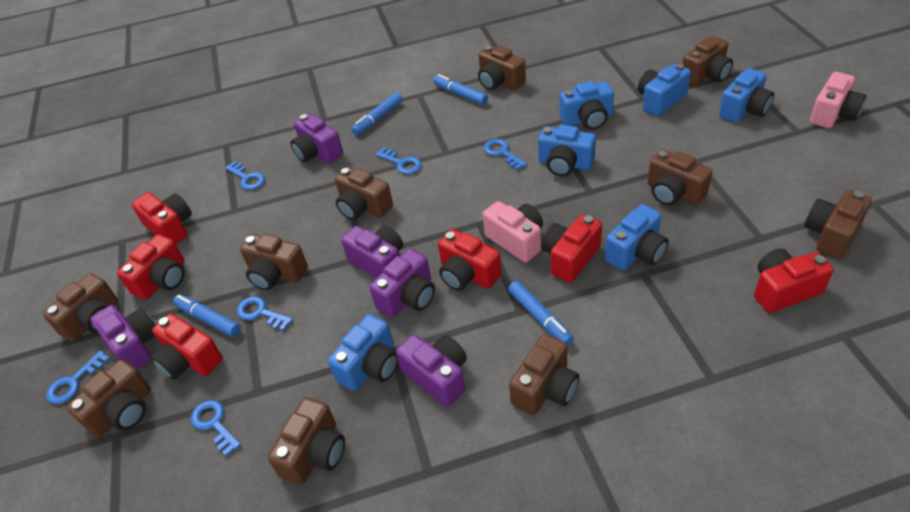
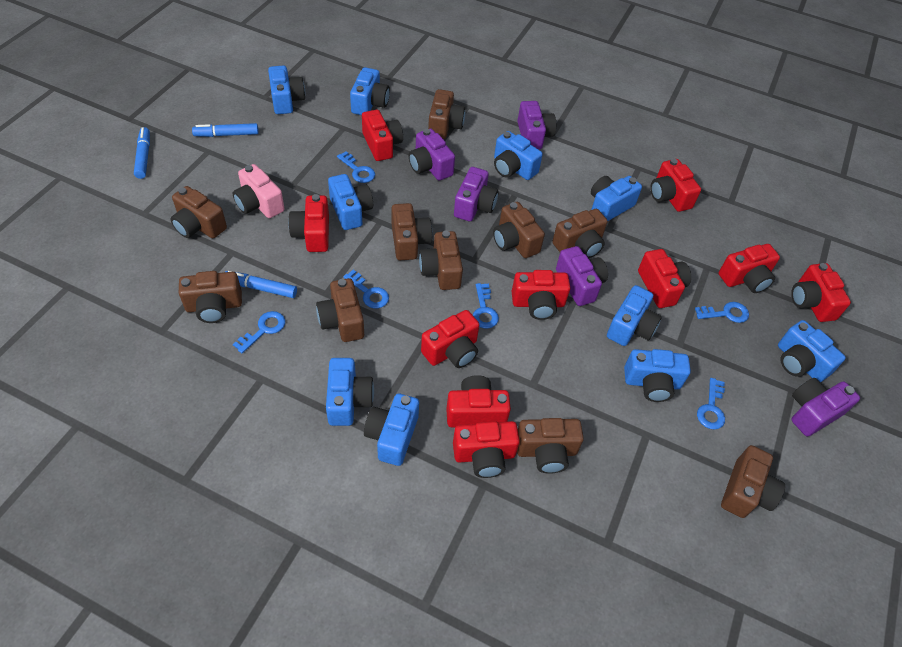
blue camera: 6 -> 10
blue marker: 4 -> 3
pink camera: 2 -> 1
red camera: 6 -> 10

